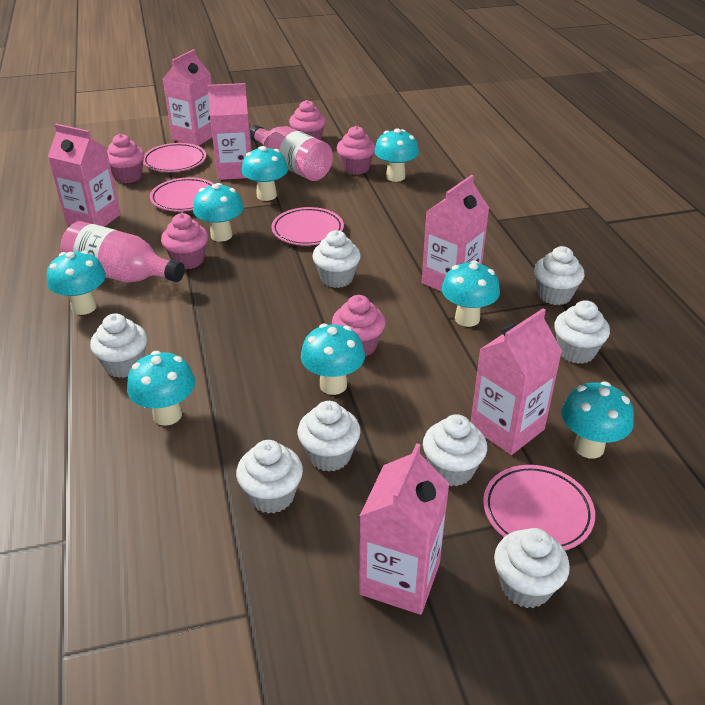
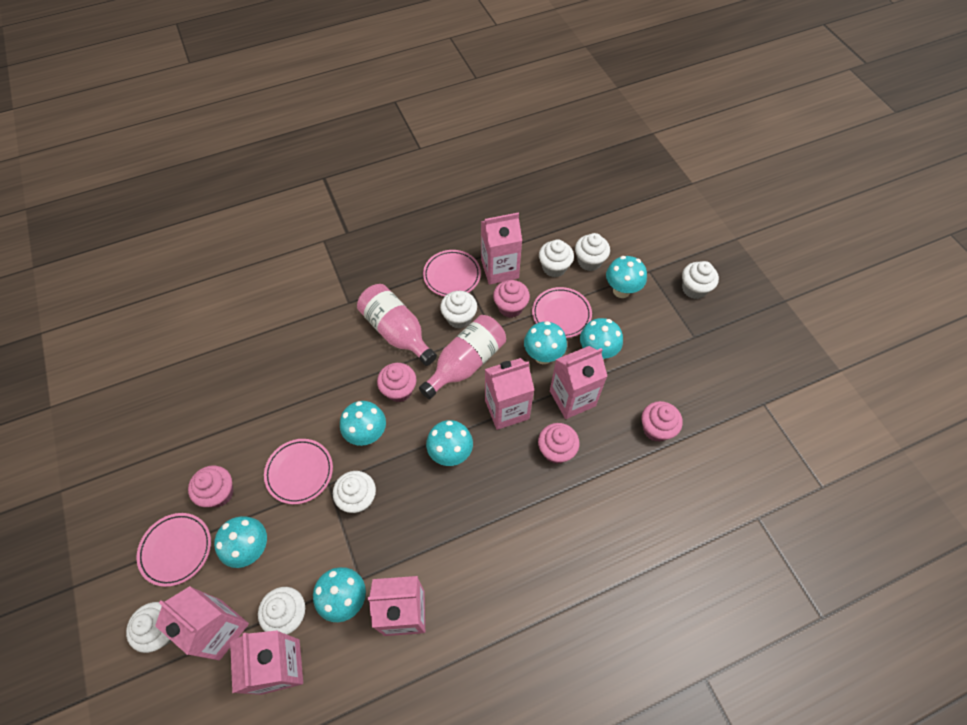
turquoise mushroom: 8 -> 7
white cupcake: 8 -> 7

